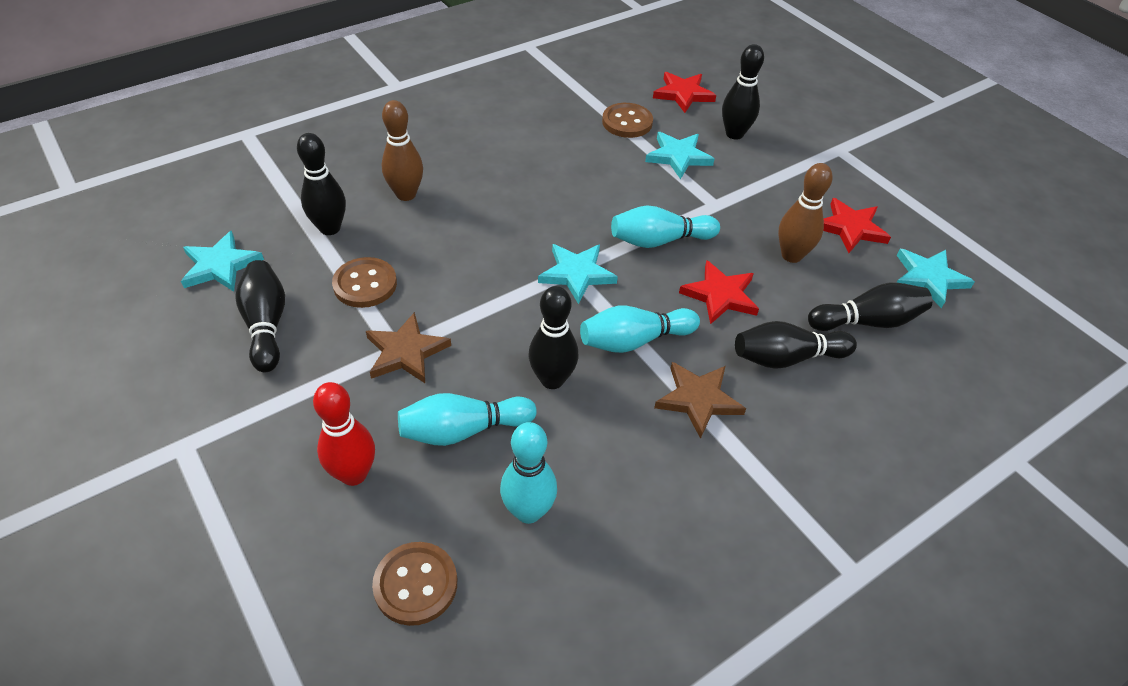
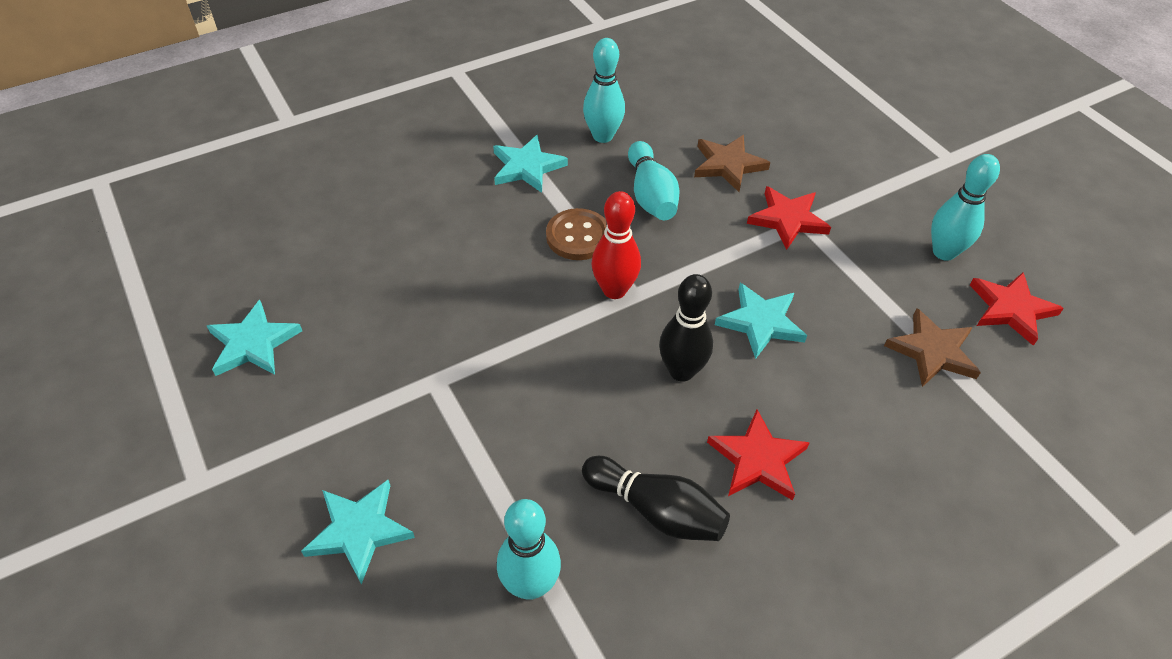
black bowling pin: 6 -> 2
brown bowling pin: 2 -> 0
brown button: 3 -> 1

